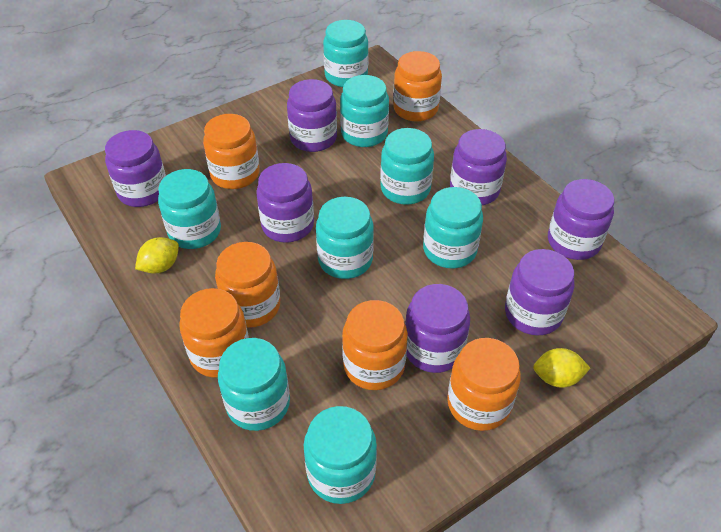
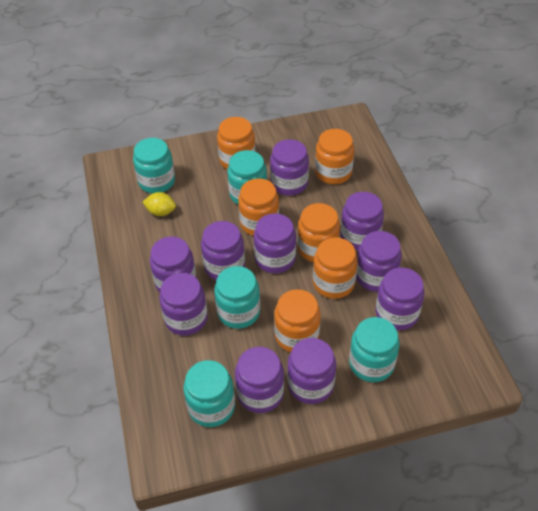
purple jar: 7 -> 10
turquoise jar: 8 -> 5
yellow lemon: 2 -> 1

